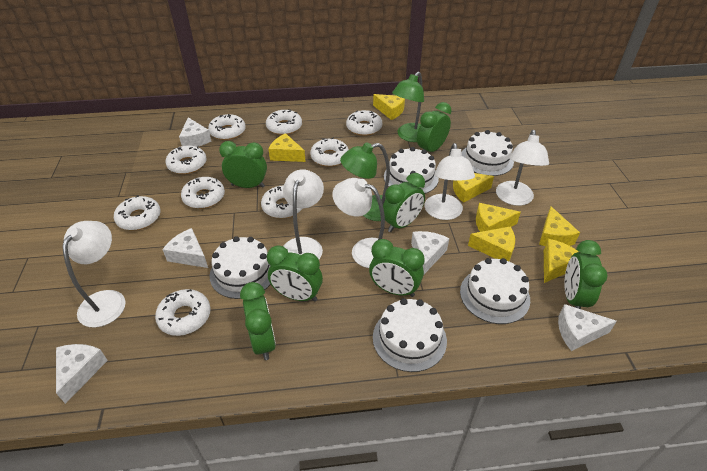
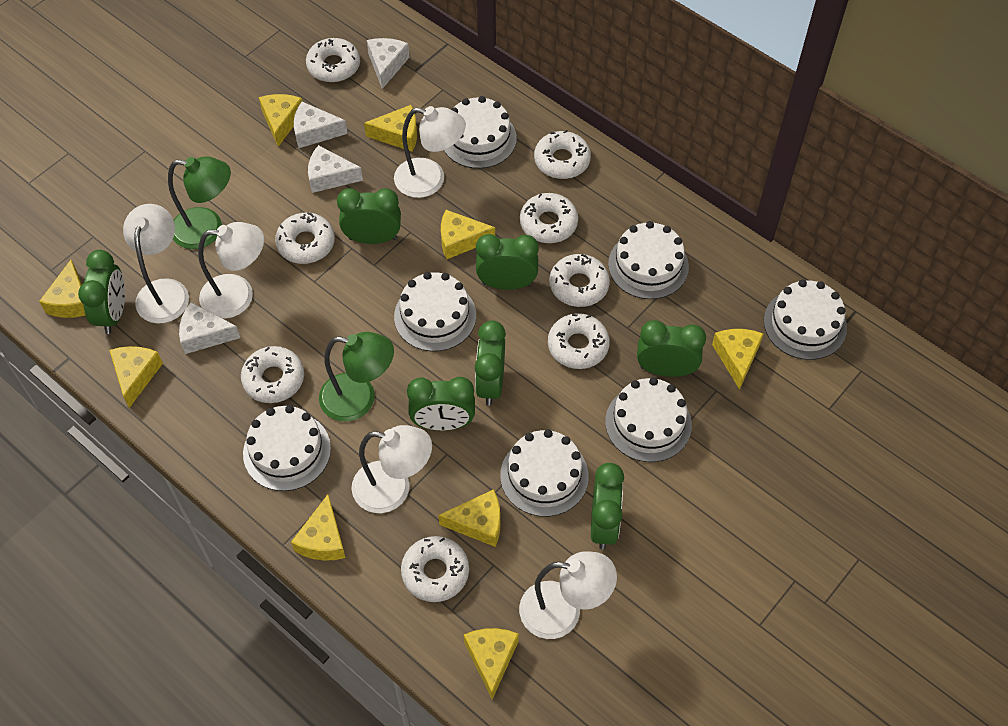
white cake: 5 -> 7
white cheese: 5 -> 4
white donut: 9 -> 8
yellow cheese: 7 -> 9

